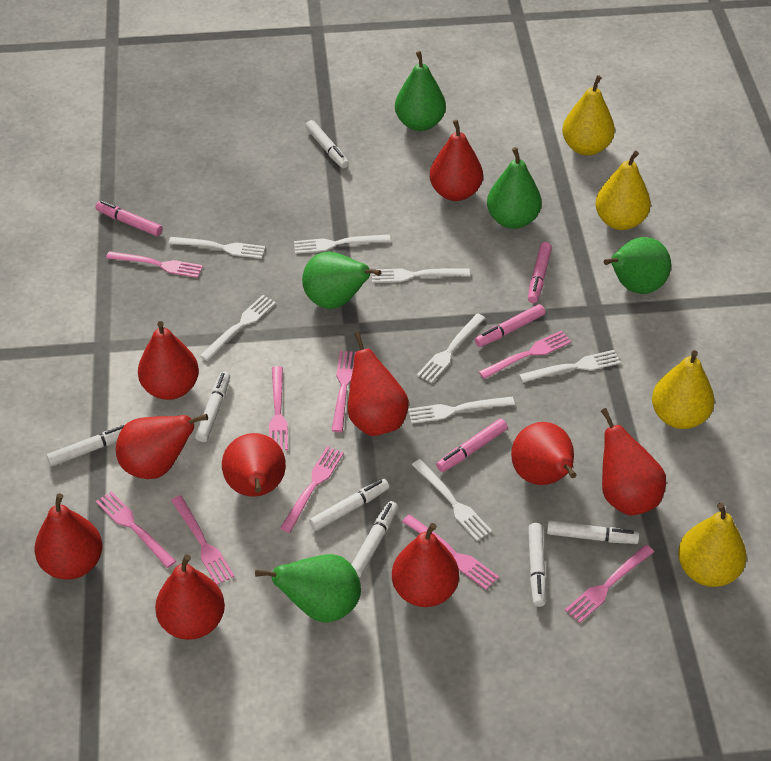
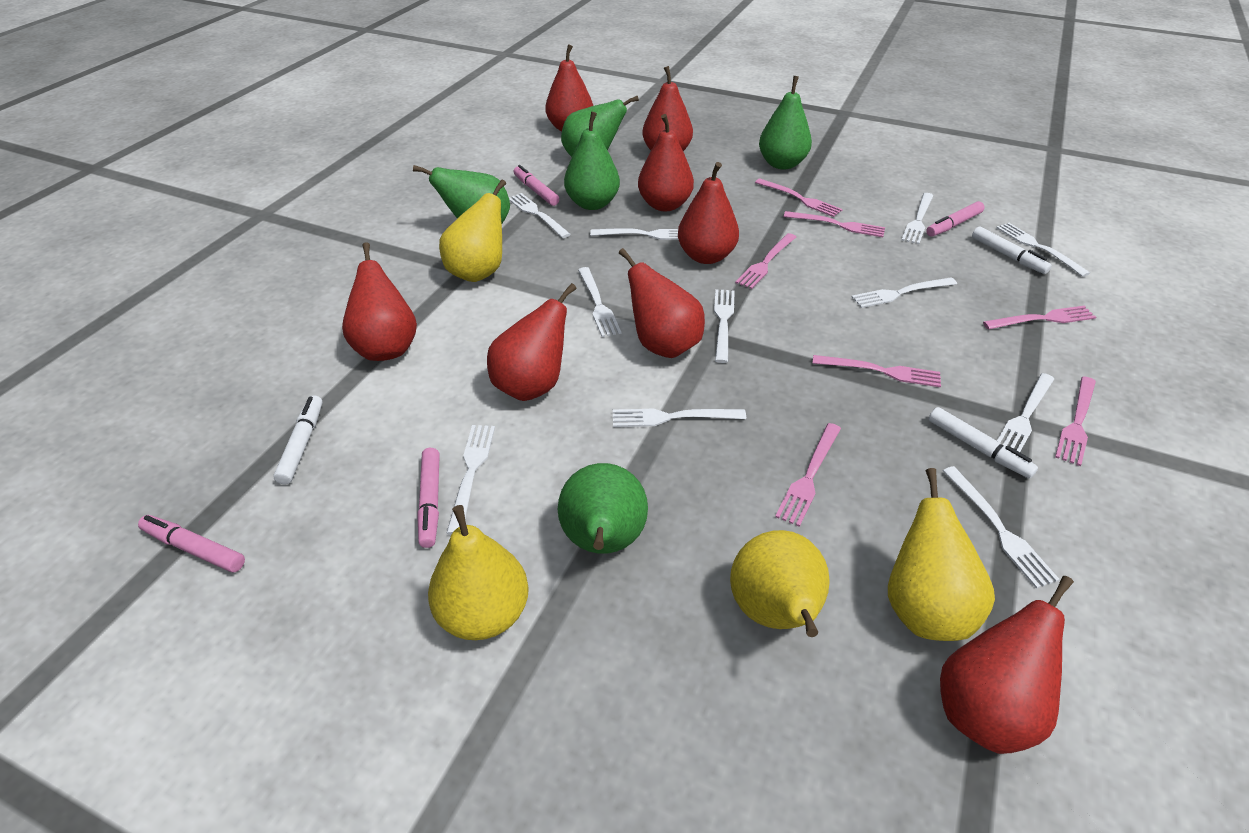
pink fork: 9 -> 7
red pear: 10 -> 8
white fork: 8 -> 11
white marker: 7 -> 3

